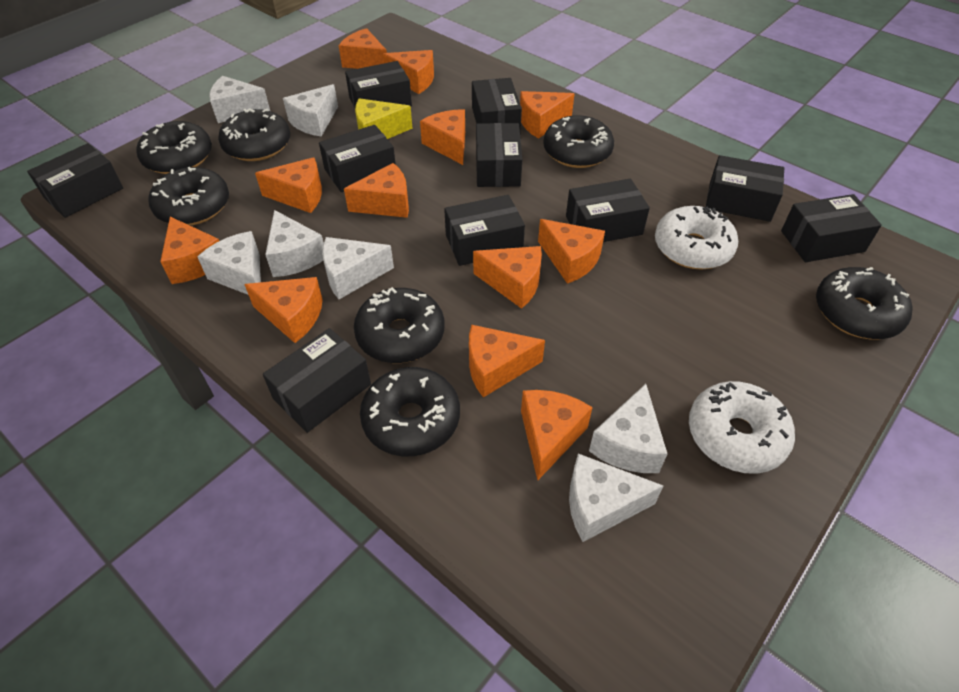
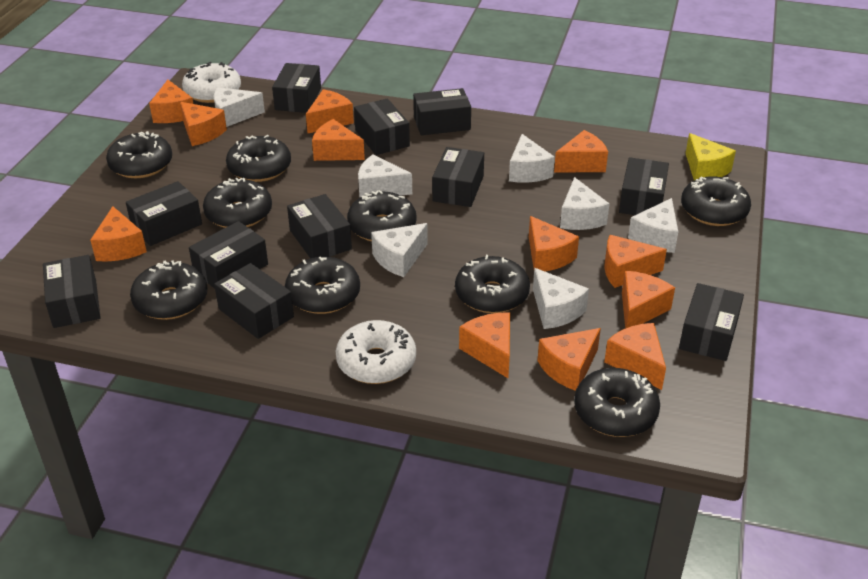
black box: 10 -> 11
black donut: 7 -> 9

